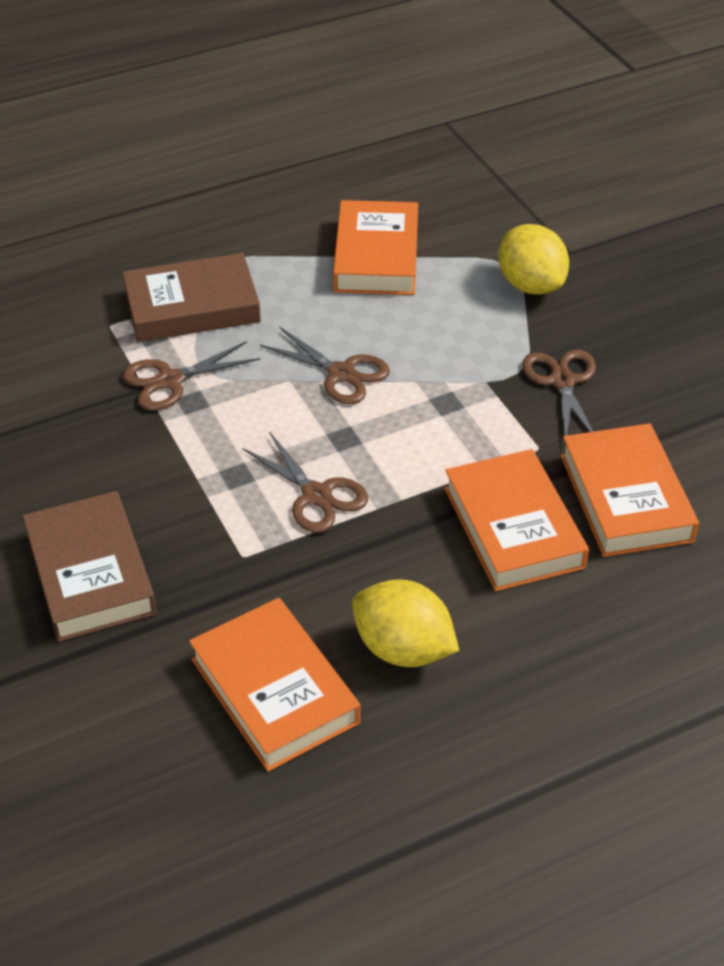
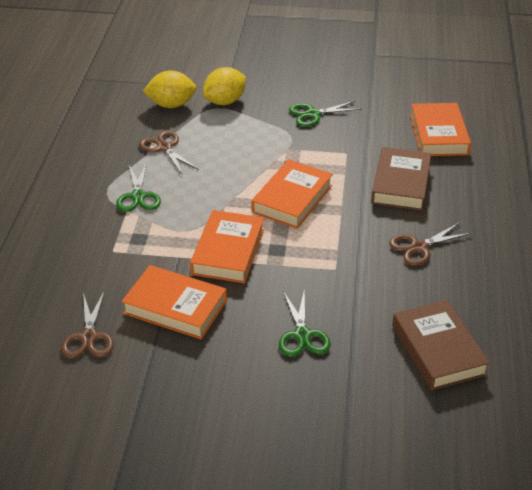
brown scissors: 4 -> 3
green scissors: 0 -> 3

